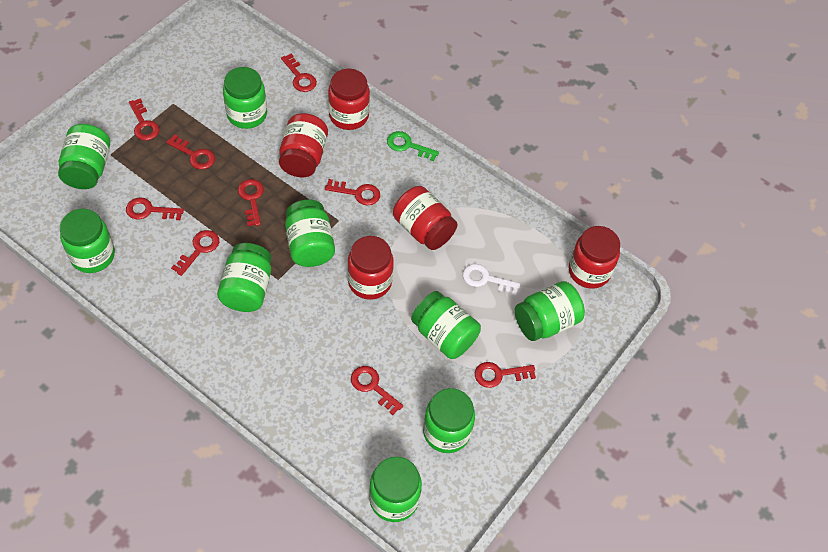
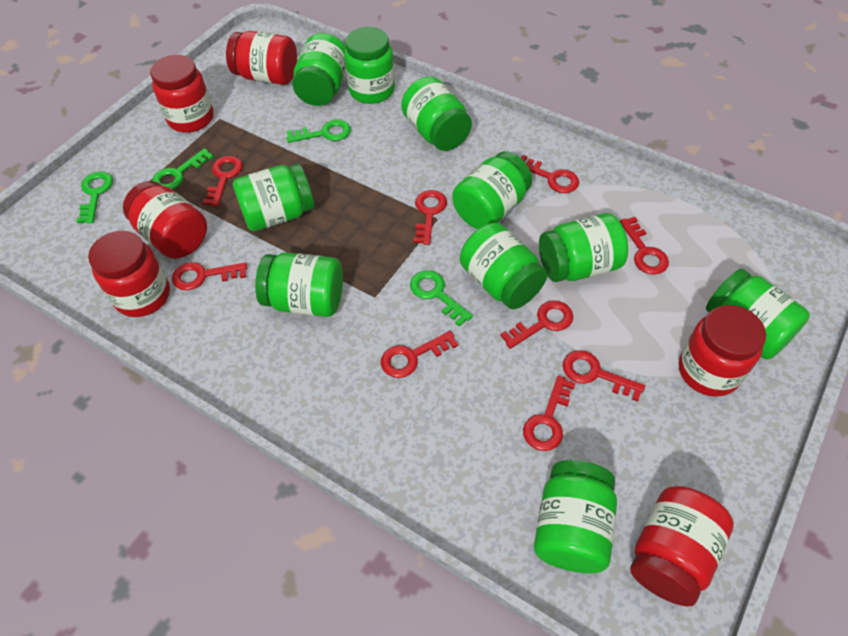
green jar: 9 -> 10
green key: 1 -> 4
red jar: 5 -> 6
white key: 1 -> 0

